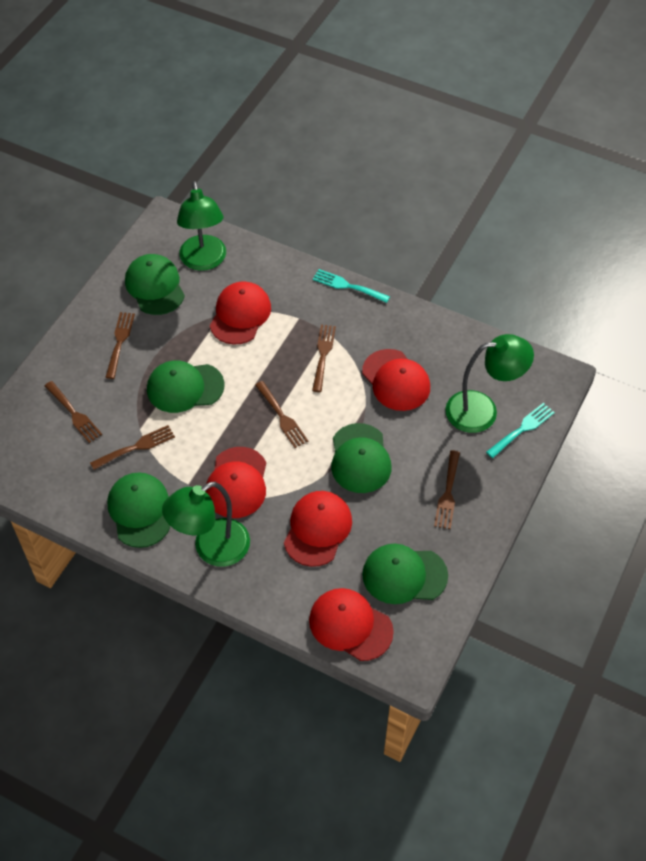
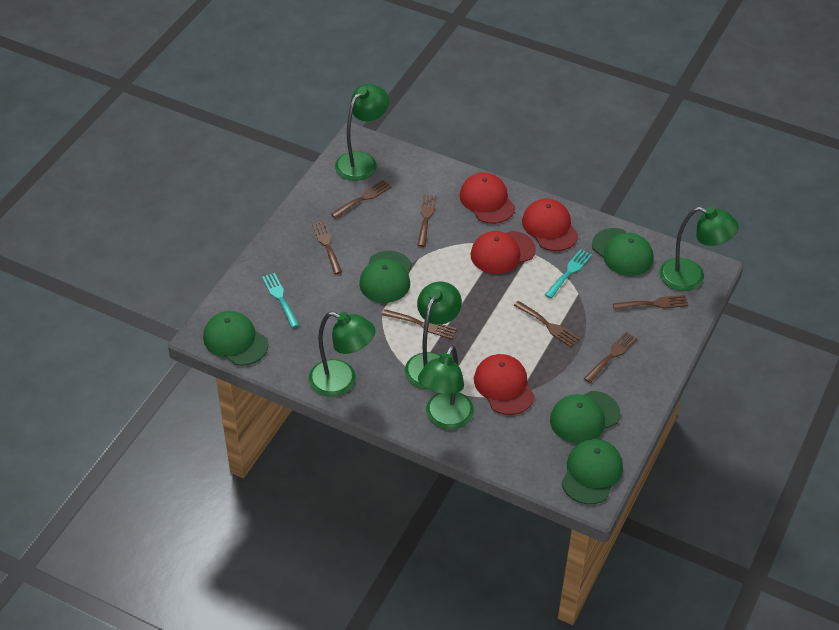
brown fork: 6 -> 7
green lamp: 3 -> 5
red cap: 5 -> 4

